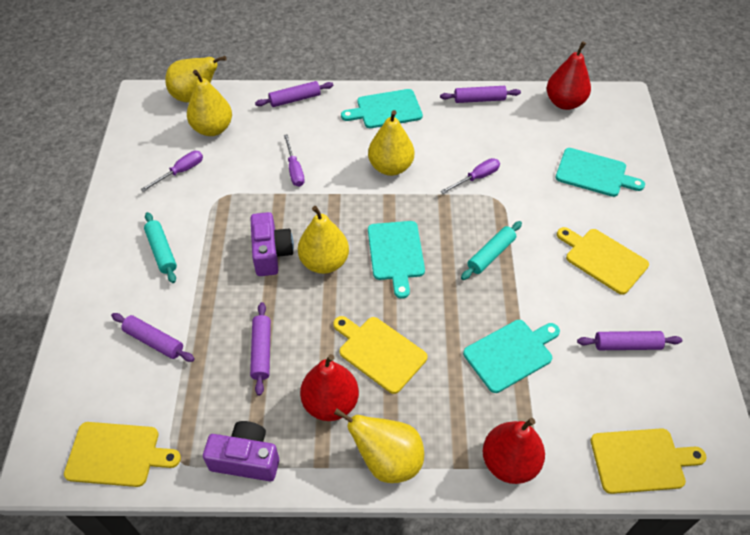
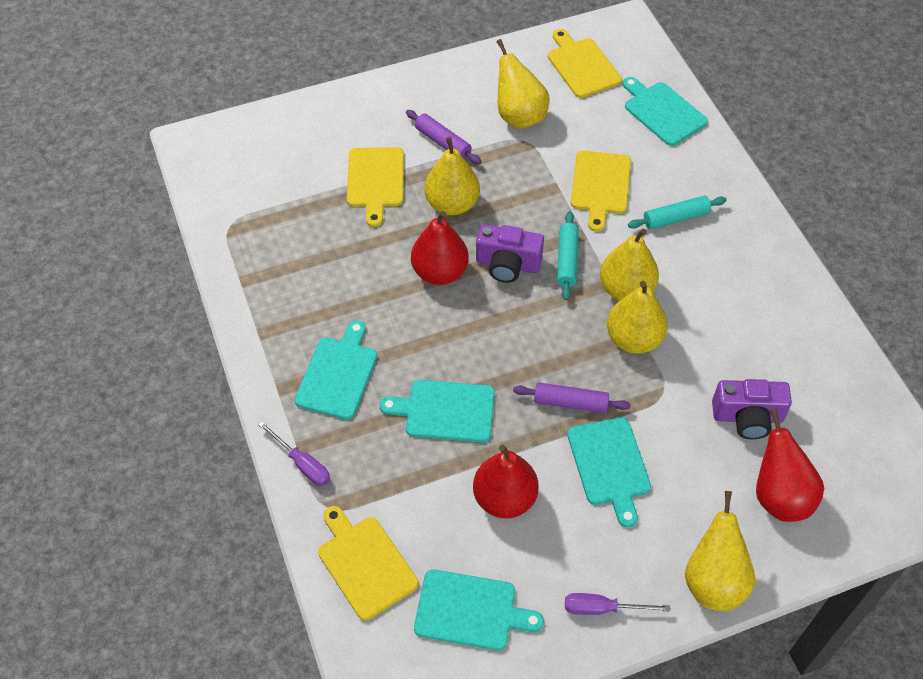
purple rolling pin: 5 -> 2
purple screwdriver: 3 -> 2
turquoise cutting board: 4 -> 5

